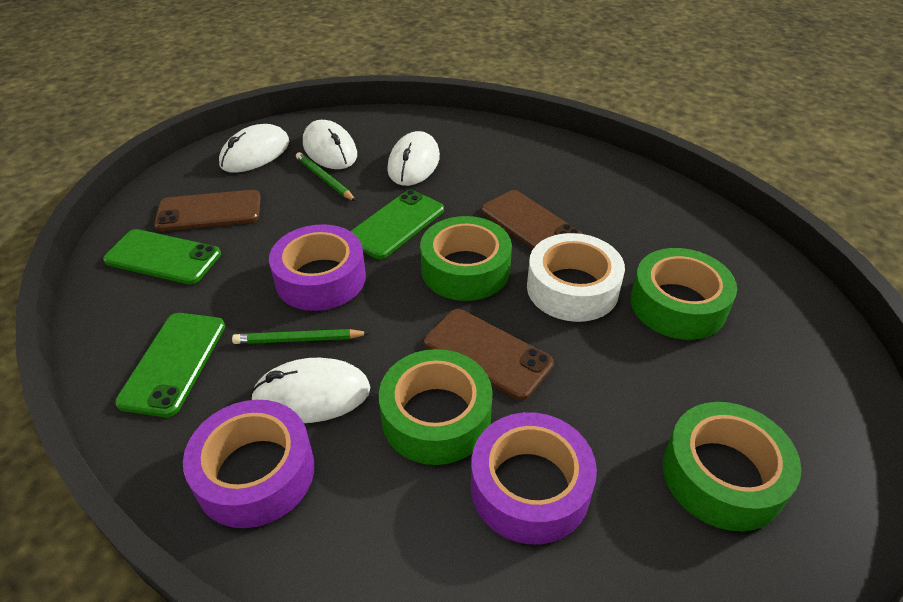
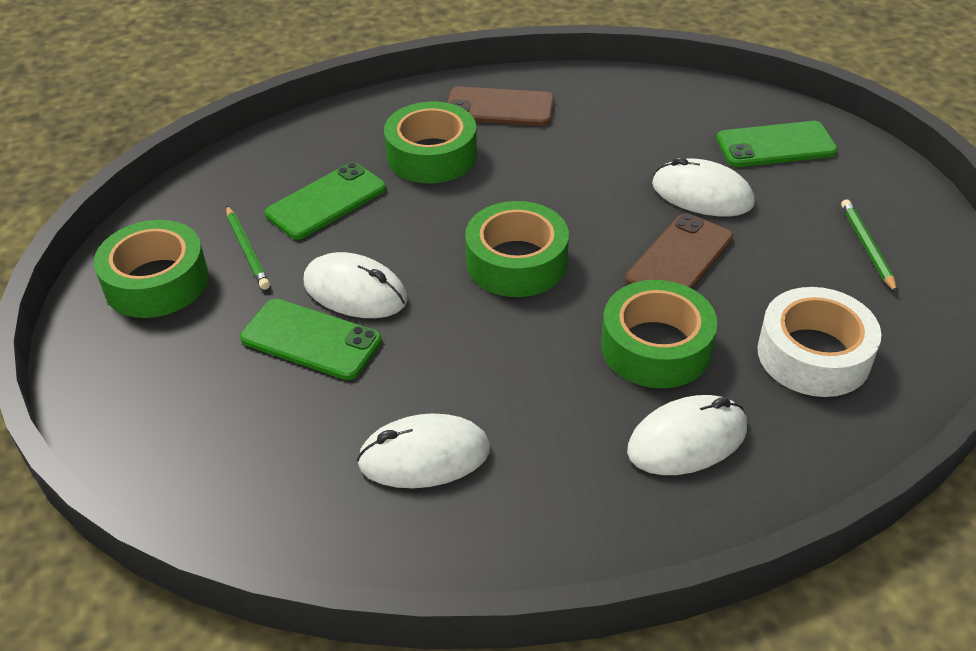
brown phone: 3 -> 2
purple tape: 3 -> 0

